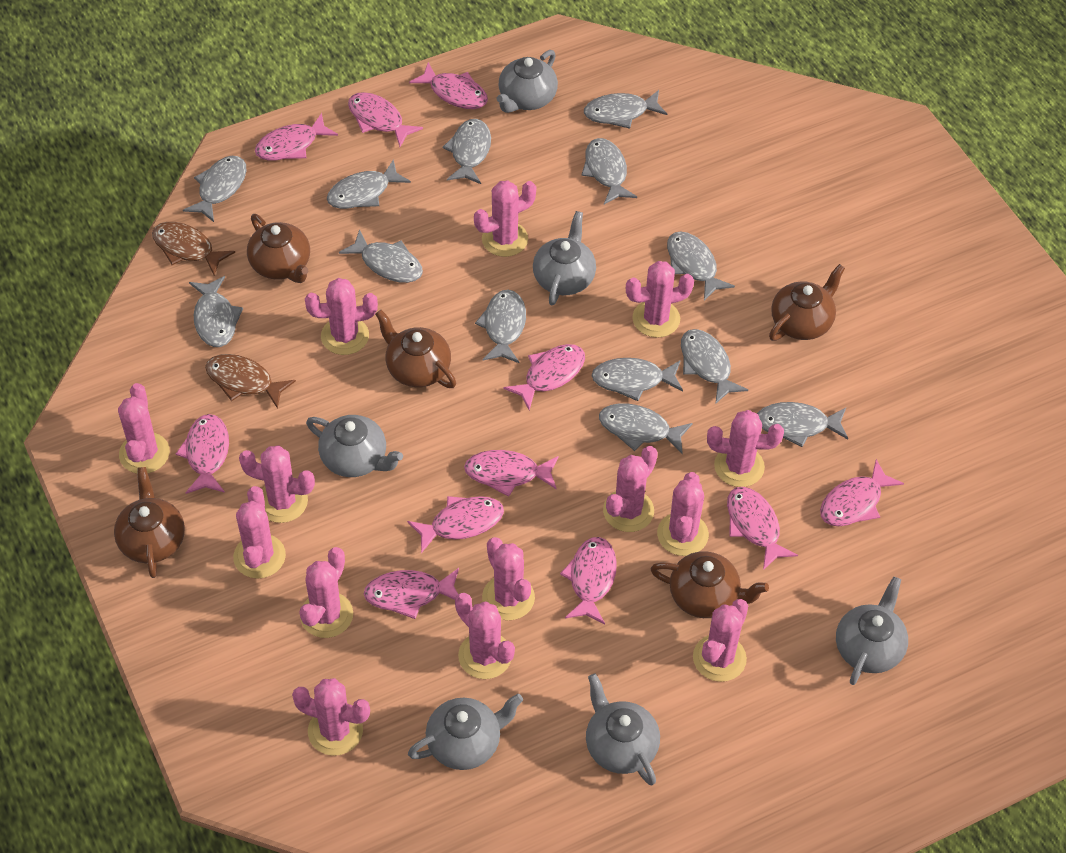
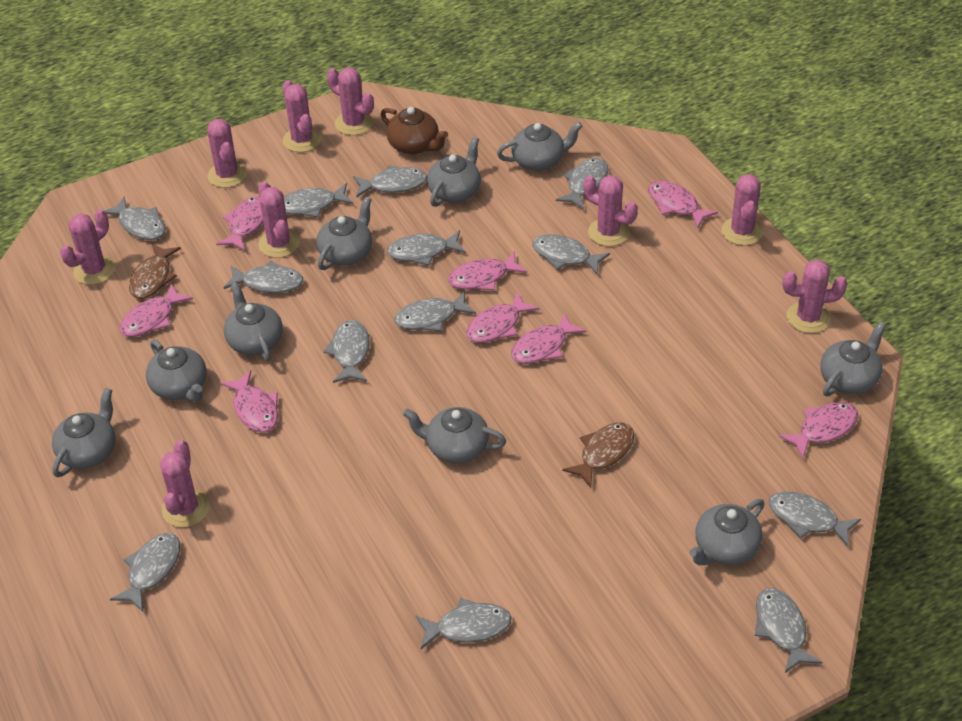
brown teapot: 5 -> 1
grey teapot: 6 -> 9
pink cactus: 14 -> 9
pink fish: 11 -> 8

